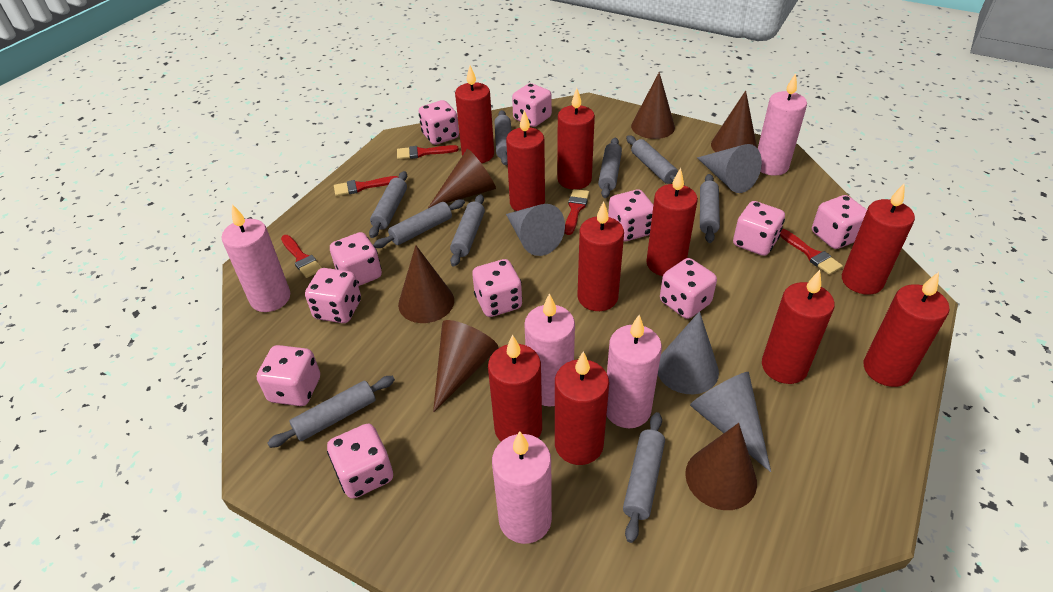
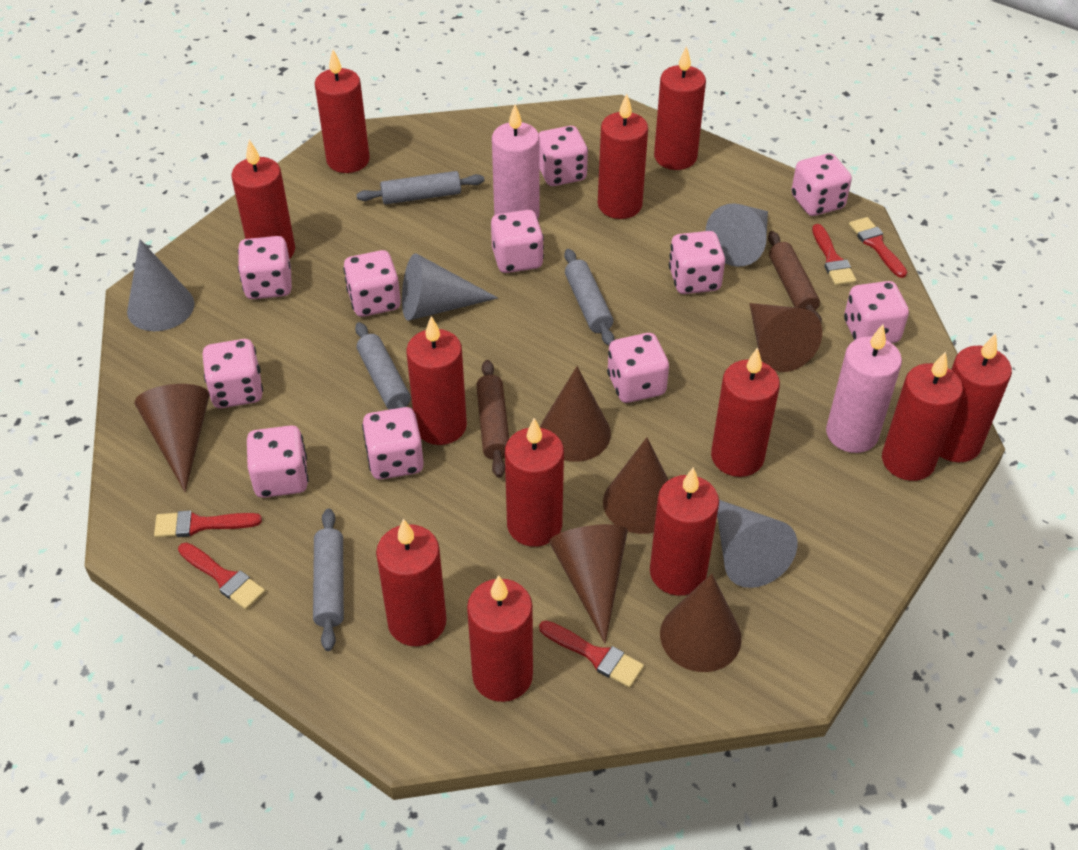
brown rolling pin: 0 -> 2
grey rolling pin: 9 -> 4
pink candle: 5 -> 2
red candle: 10 -> 12

